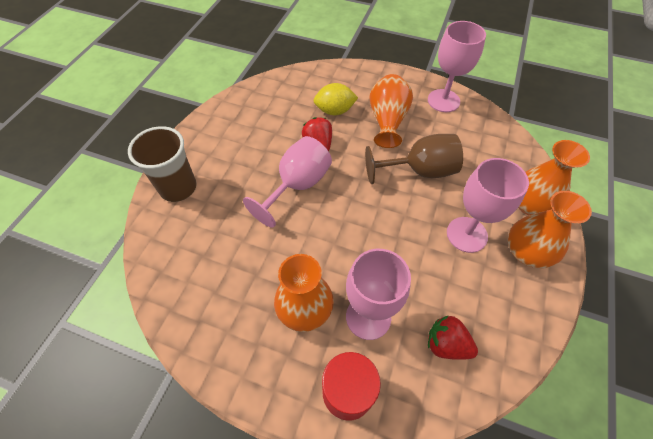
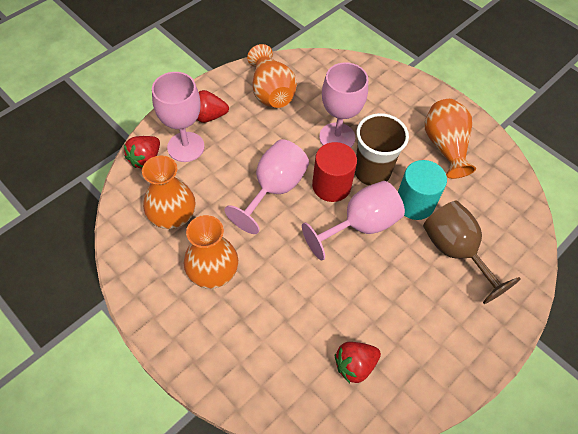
red strawberry: 2 -> 3
turquoise cylinder: 0 -> 1
yellow lemon: 1 -> 0

